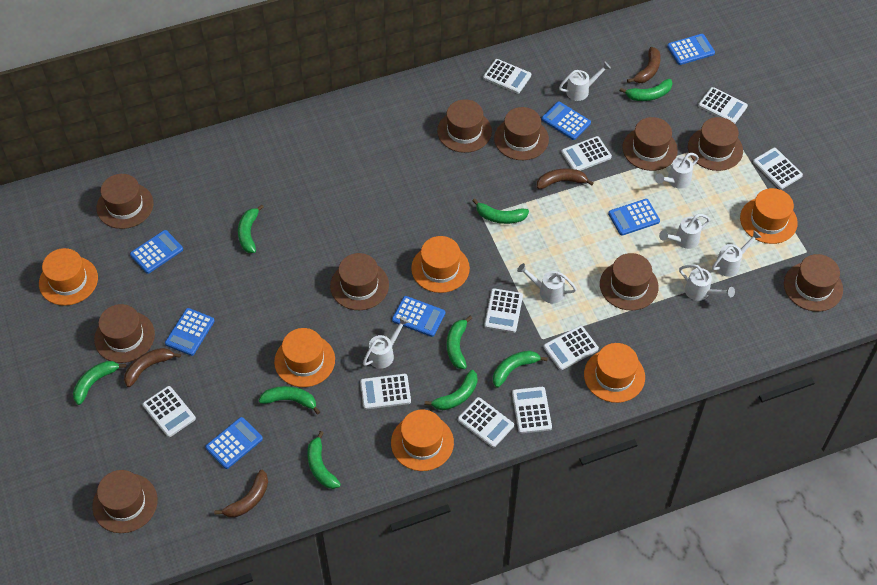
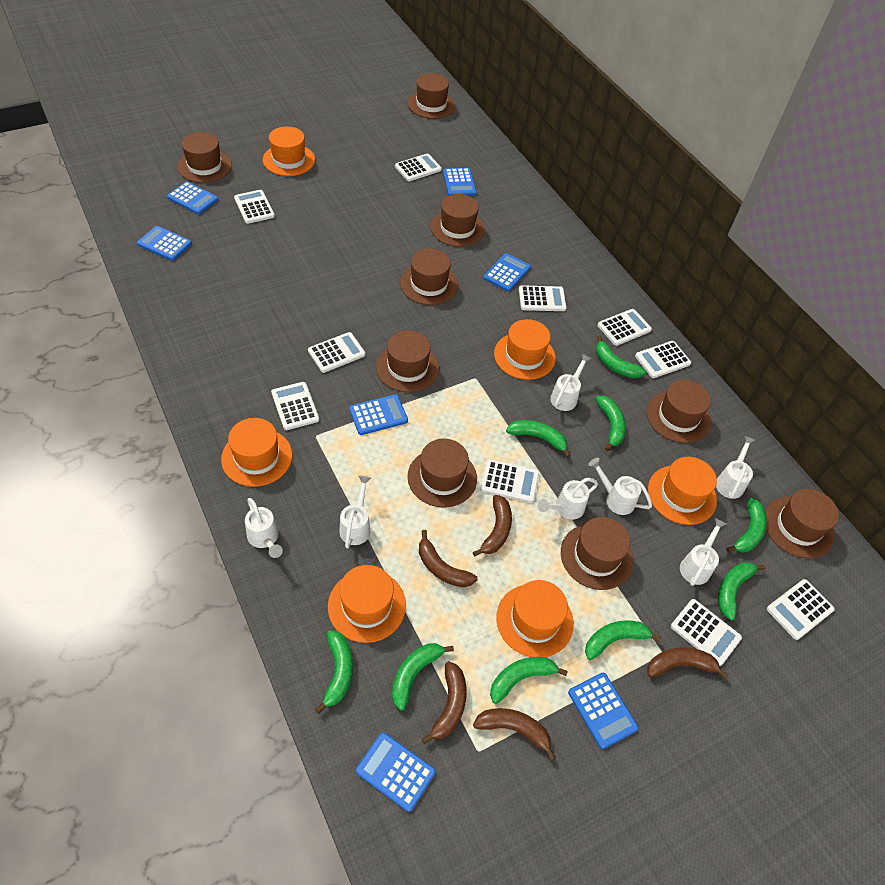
brown banana: 4 -> 5
brown hat: 10 -> 9

